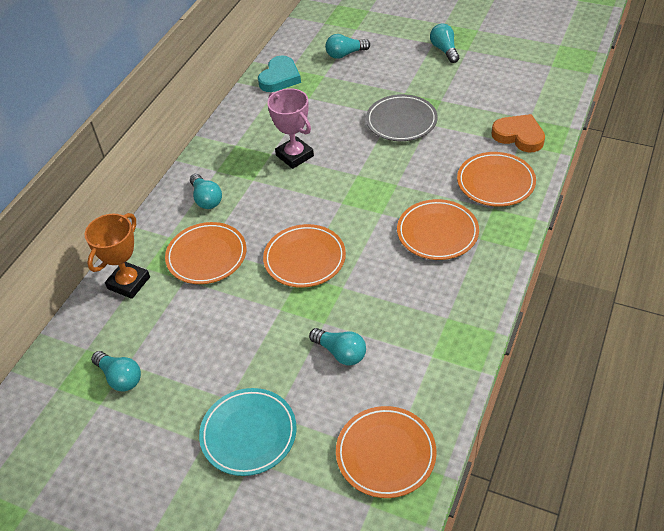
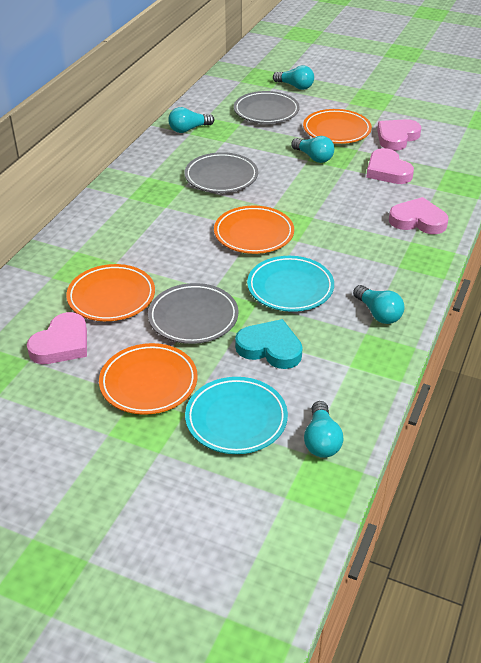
grey plate: 1 -> 3
orange heart: 1 -> 0
orange plate: 5 -> 4
orange trophy: 1 -> 0
pink heart: 0 -> 4
pink trophy: 1 -> 0
turquoise plate: 1 -> 2

